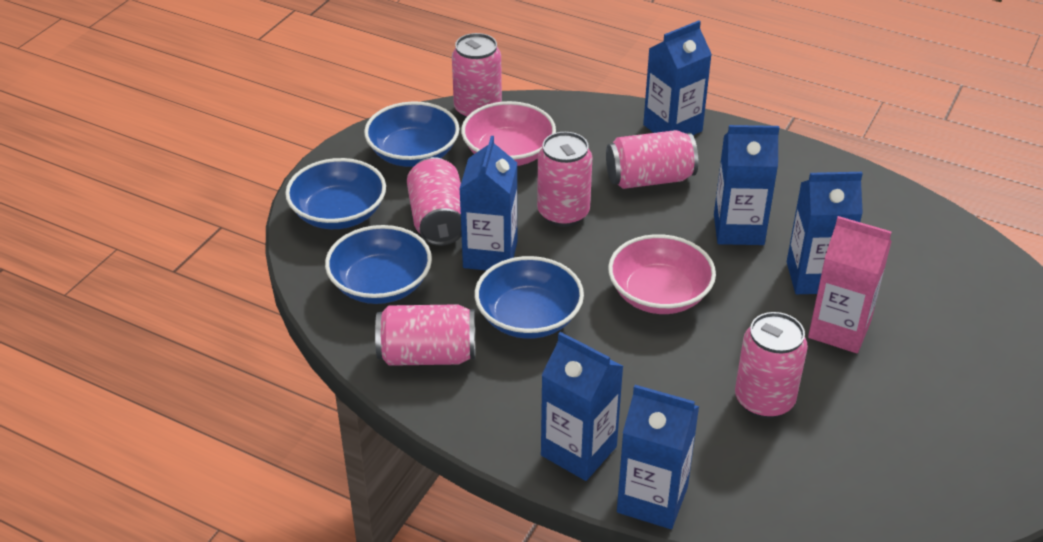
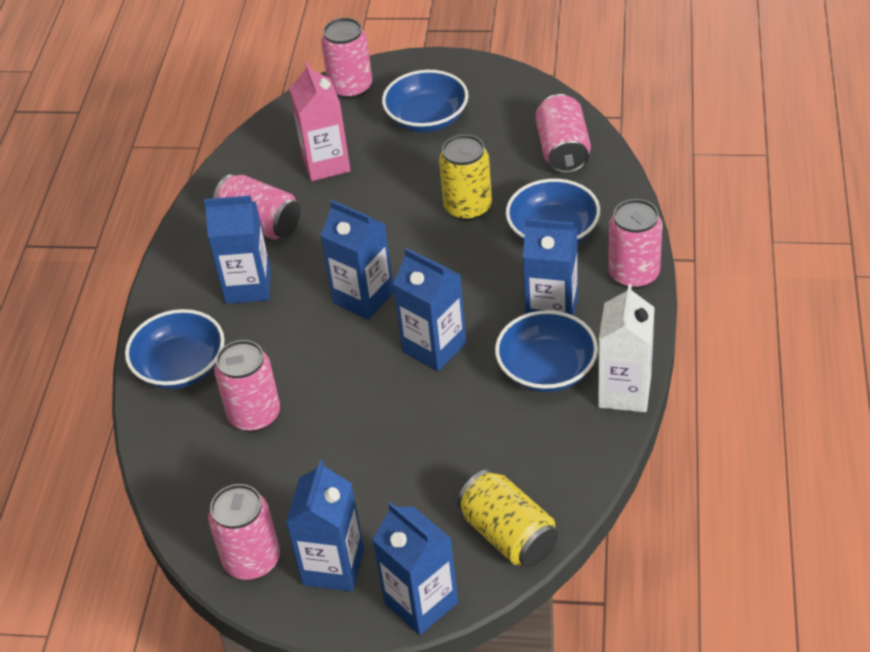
pink bowl: 2 -> 0
white carton: 0 -> 1
yellow can: 0 -> 2

